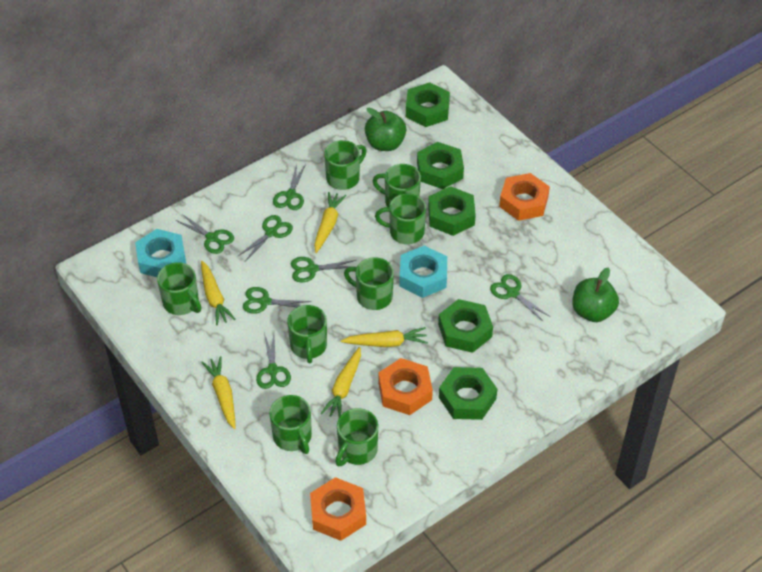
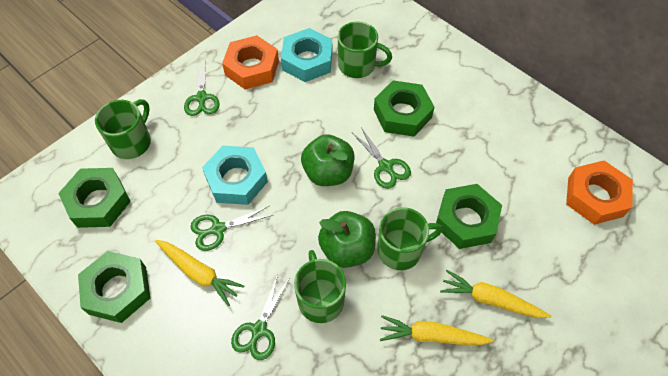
green mug: 8 -> 4
green nut: 5 -> 4
green scissors: 7 -> 4
orange nut: 3 -> 2
yellow carrot: 5 -> 3

